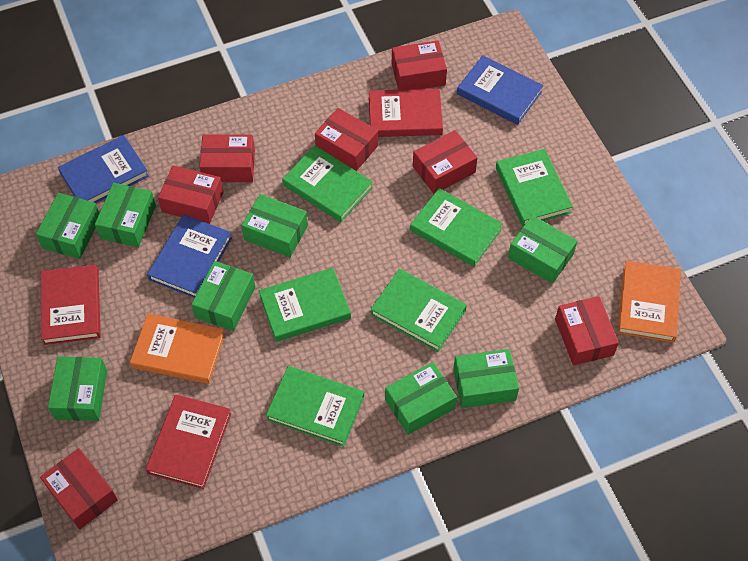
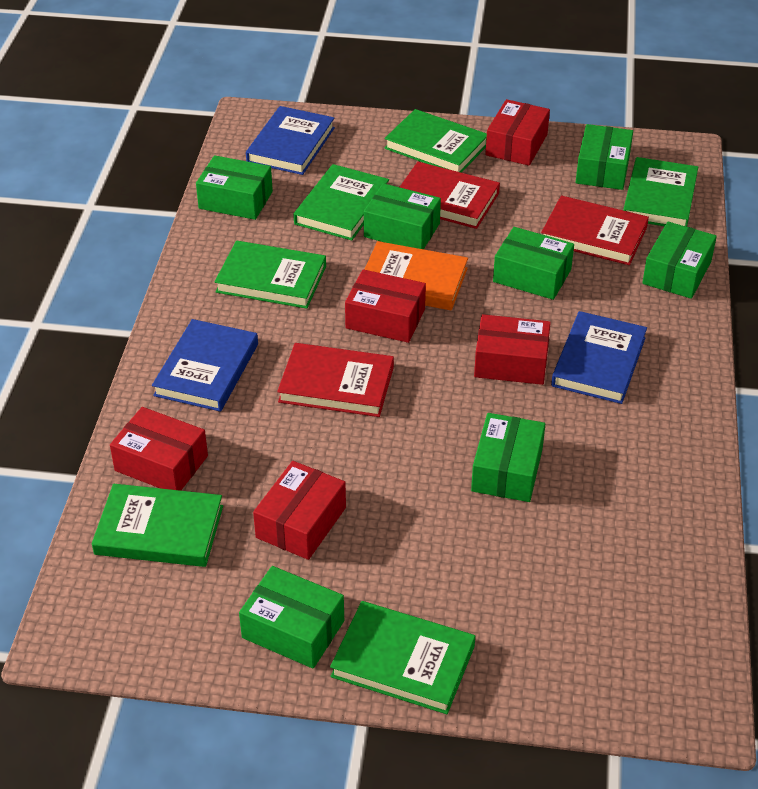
green box: 8 -> 7
orange book: 2 -> 1
red box: 7 -> 5

